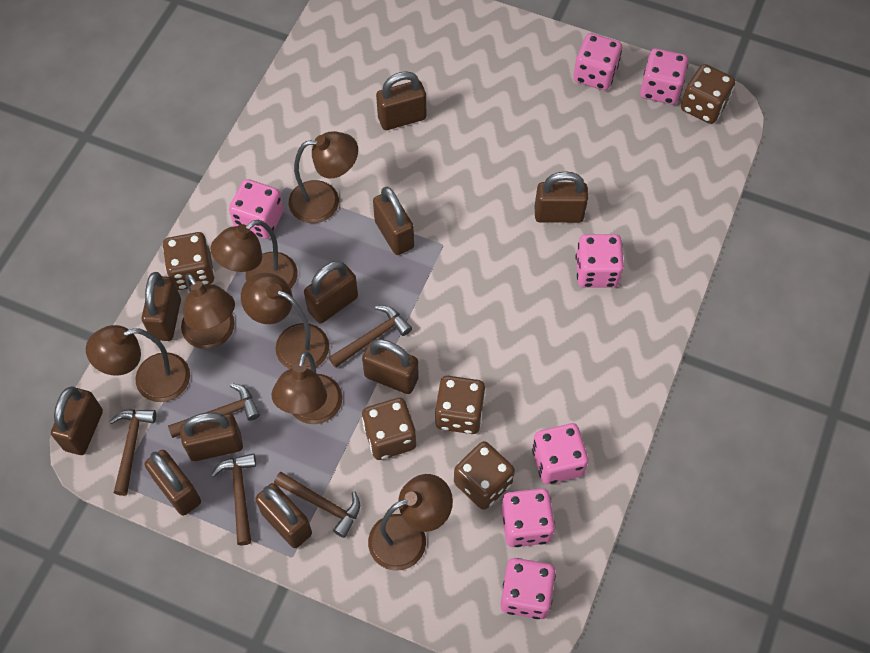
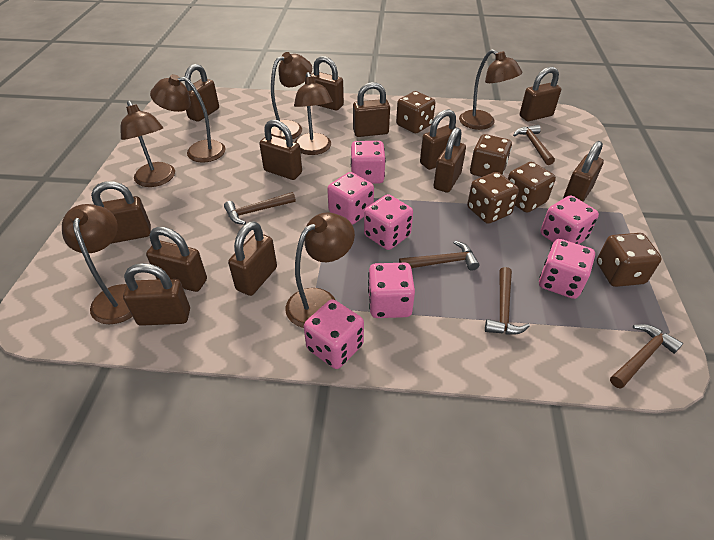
brown padlock: 10 -> 12

